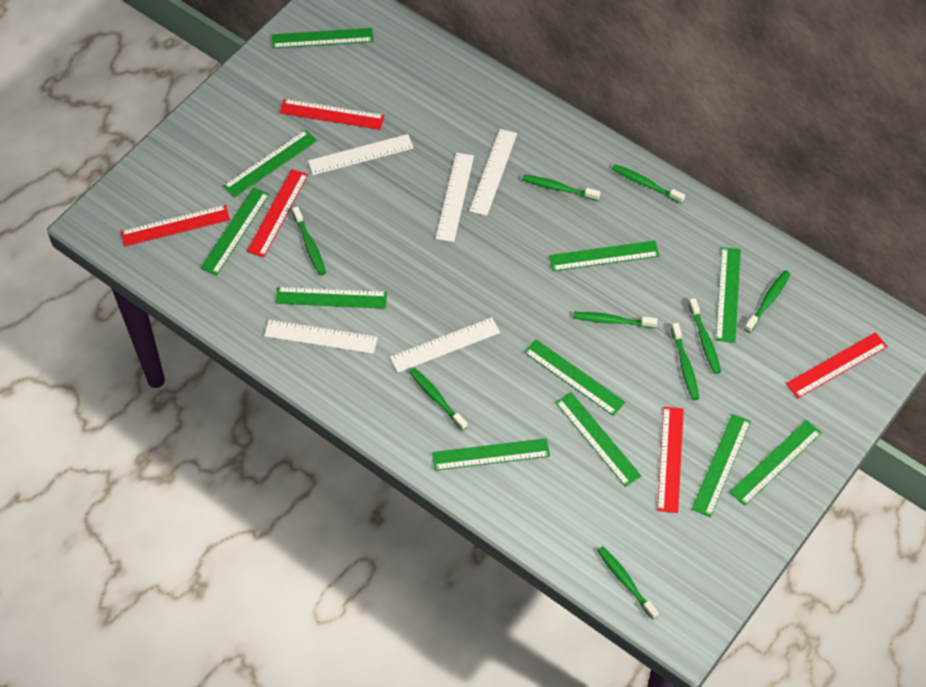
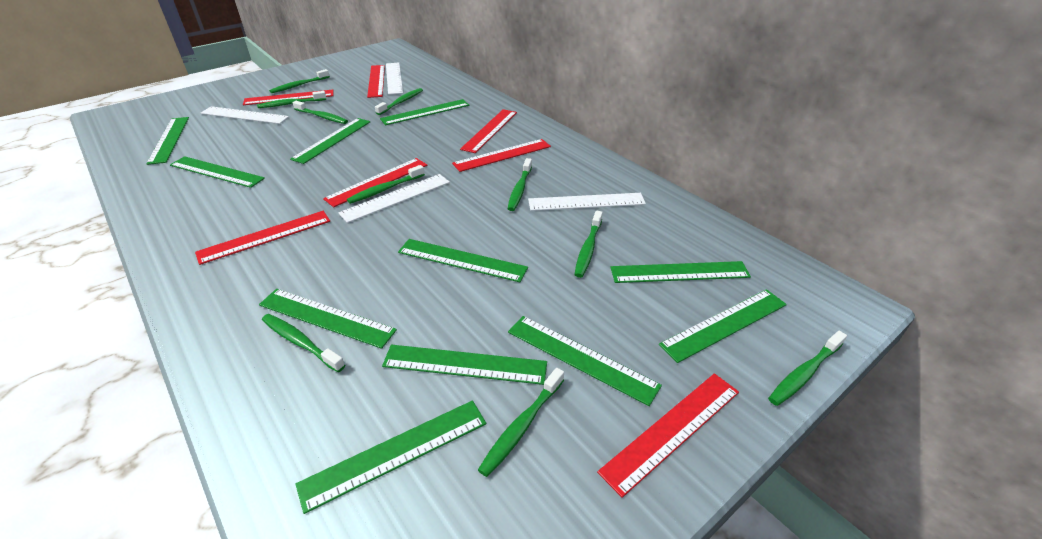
green toothbrush: 9 -> 10
red ruler: 5 -> 7
white ruler: 5 -> 4

